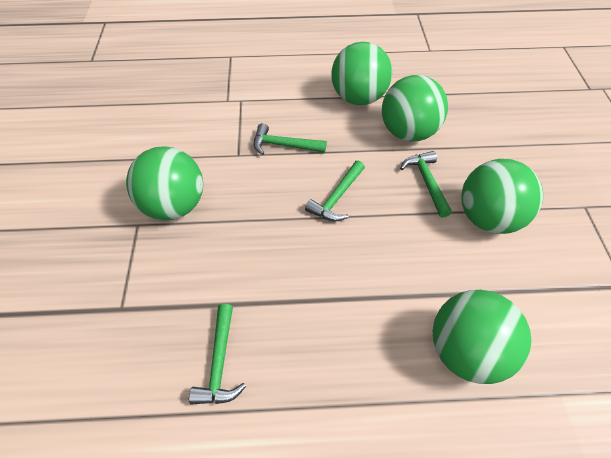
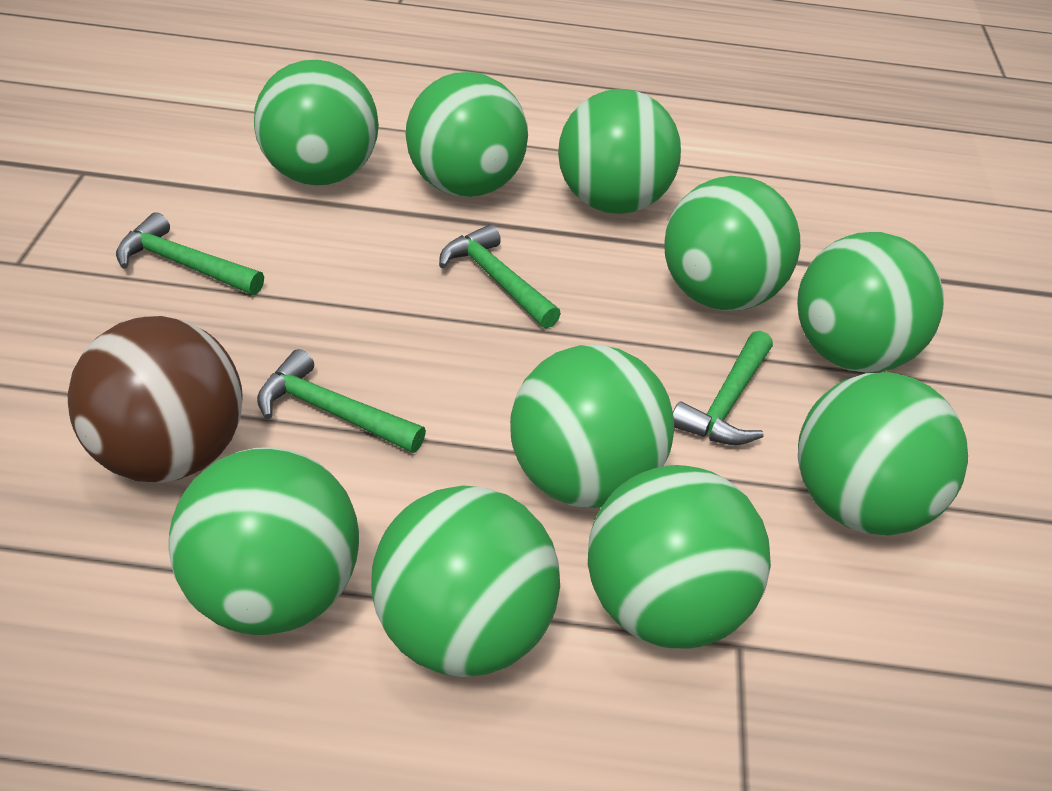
brown ball: 0 -> 1
green ball: 5 -> 10

